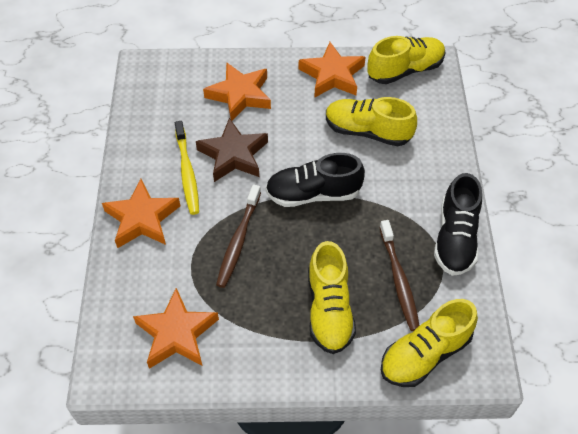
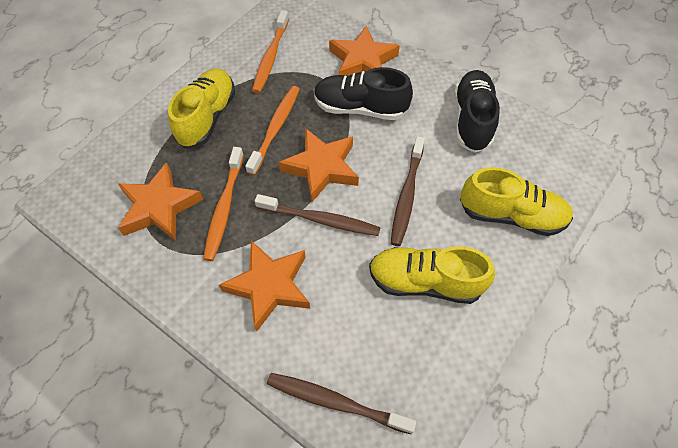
brown star: 1 -> 0
brown toothbrush: 2 -> 3
orange toothbrush: 0 -> 3
yellow shoe: 4 -> 3
yellow toothbrush: 1 -> 0

